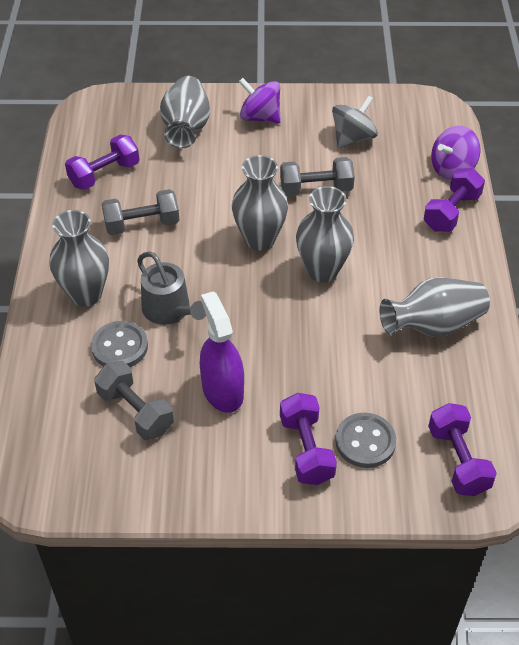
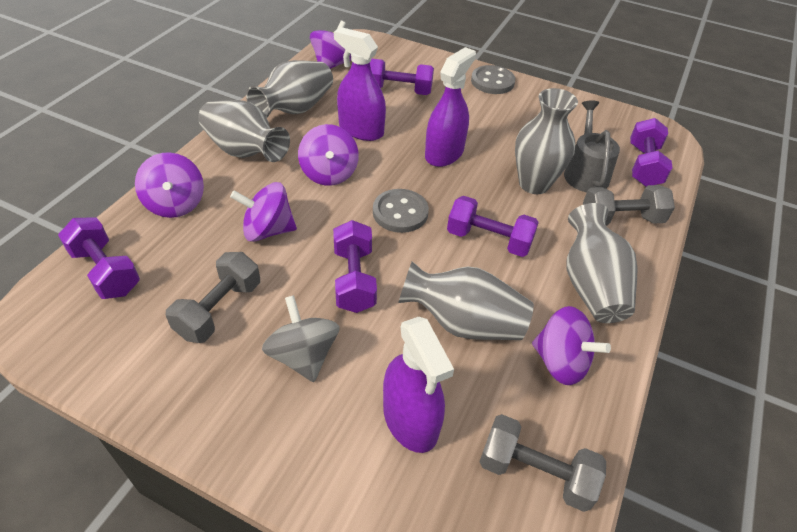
purple dumbbell: 4 -> 5
purple spinning top: 2 -> 5
purple spray bottle: 1 -> 3

